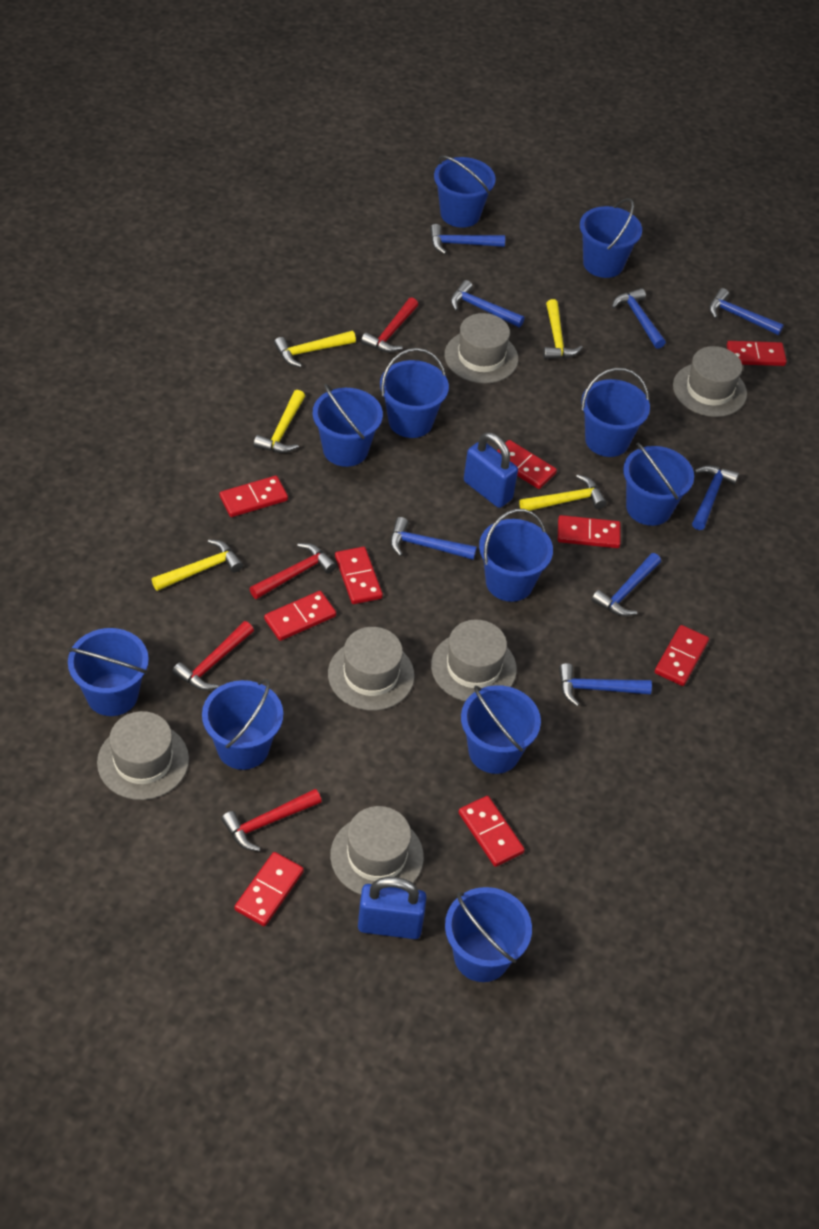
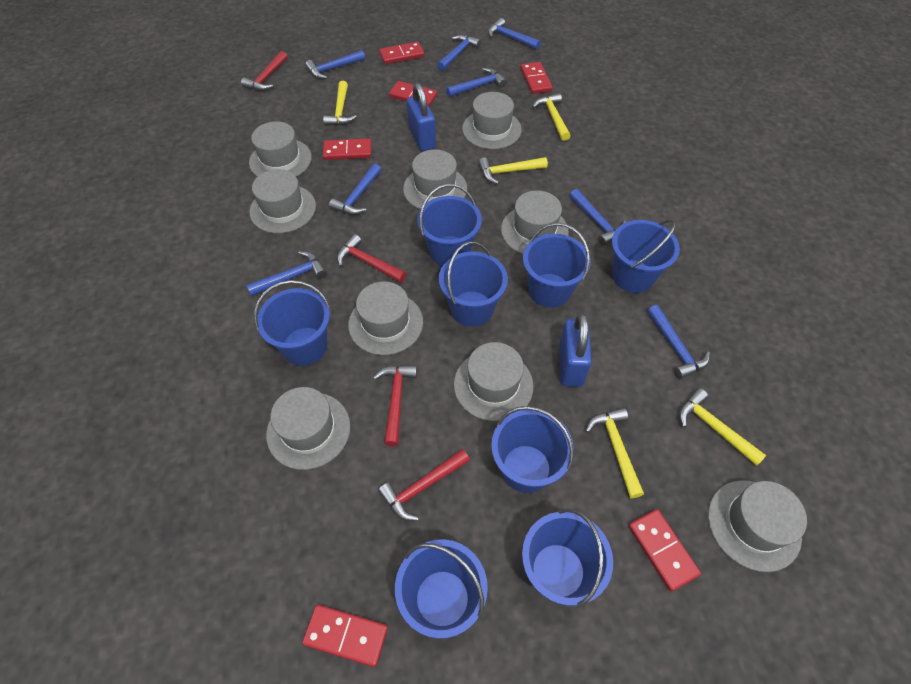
blue bucket: 11 -> 8
grey hat: 6 -> 9
red domino: 9 -> 6

